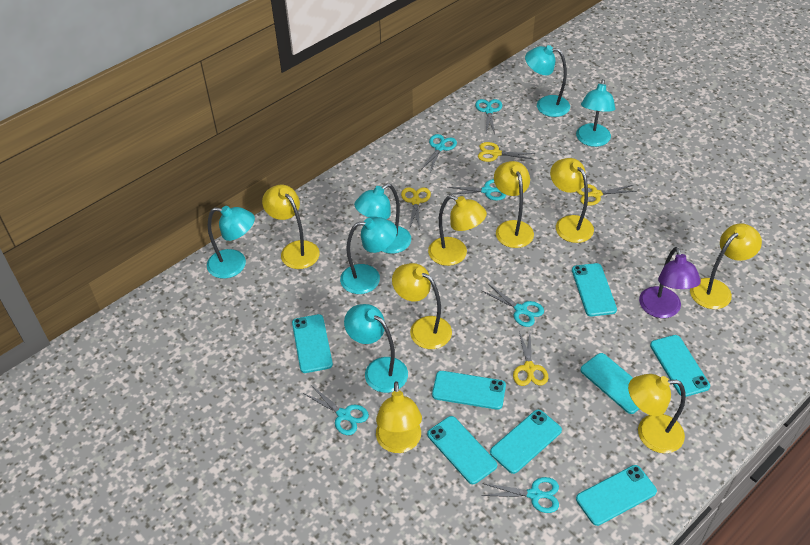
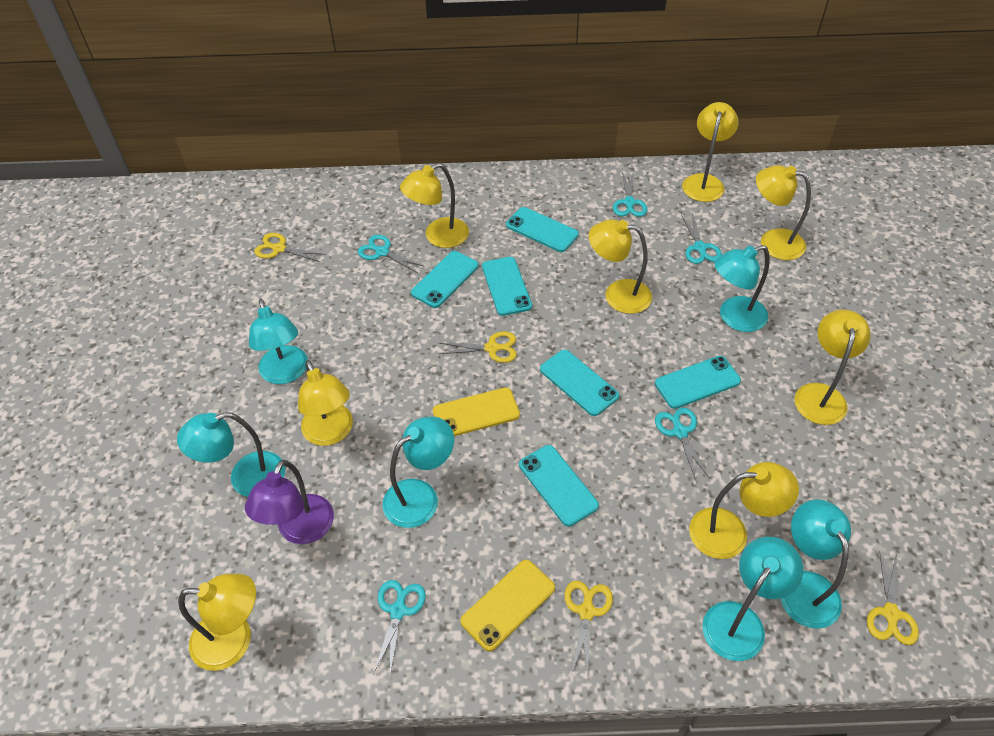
turquoise phone: 8 -> 6
turquoise scissors: 6 -> 5
yellow phone: 0 -> 2

